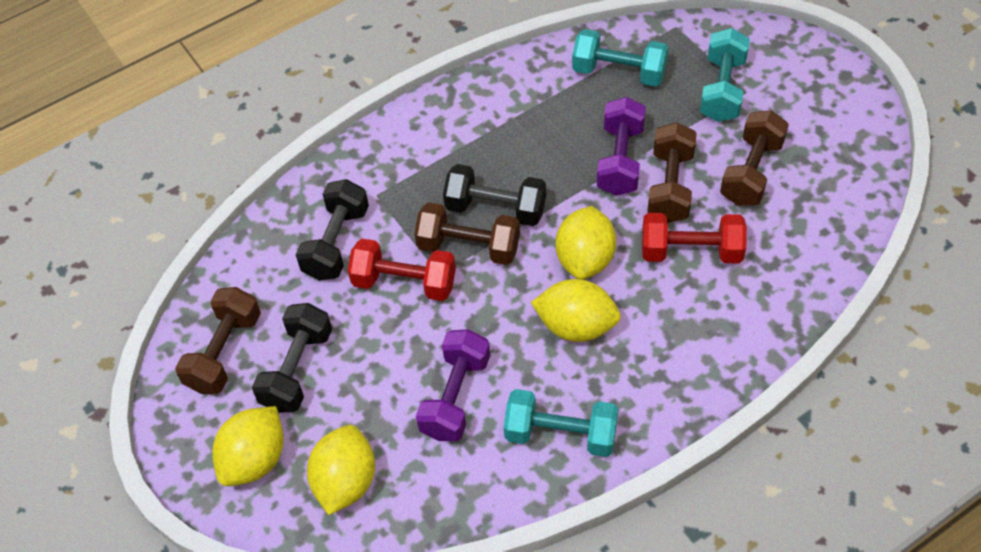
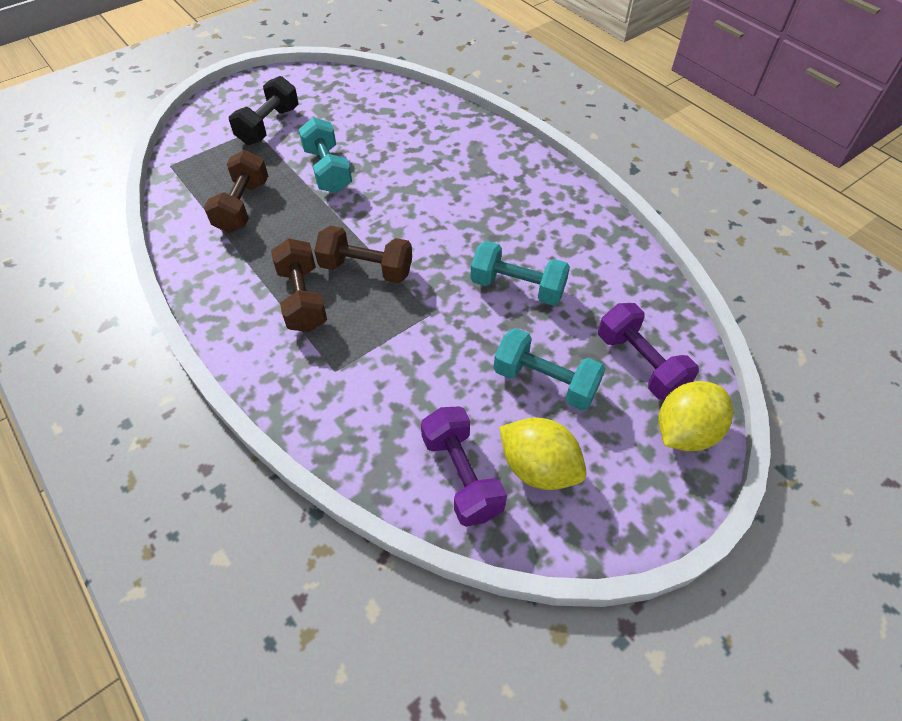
black dumbbell: 3 -> 1
brown dumbbell: 4 -> 3
red dumbbell: 2 -> 0
yellow lemon: 4 -> 2

